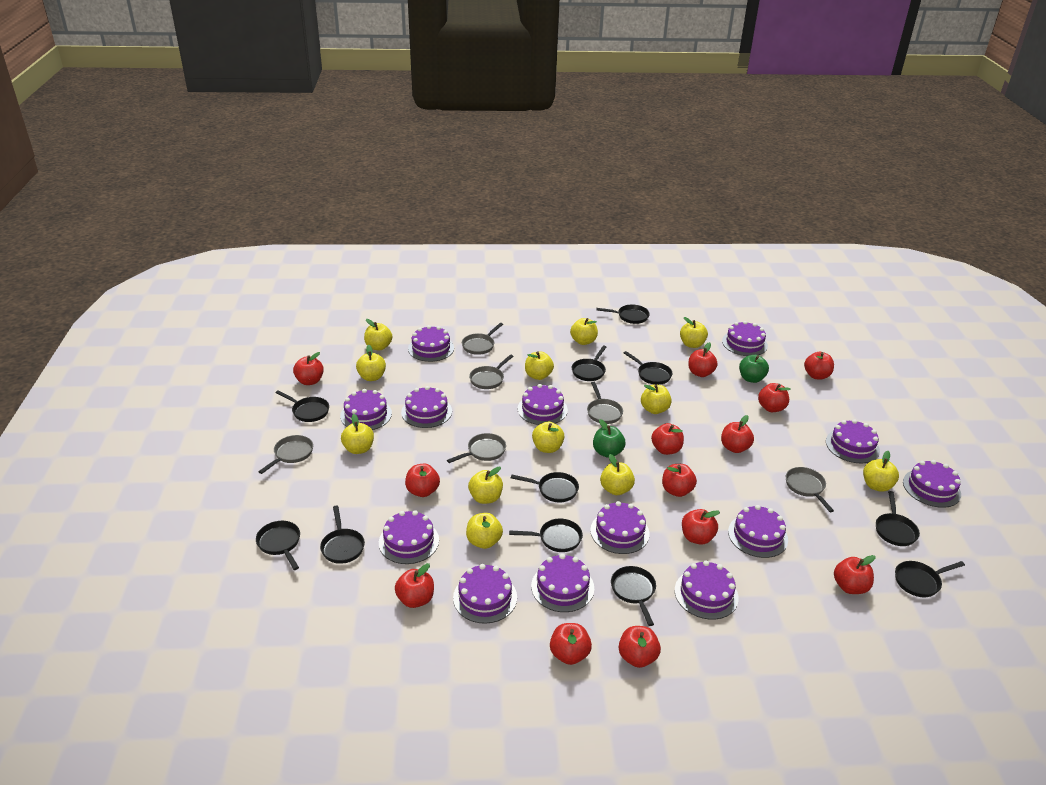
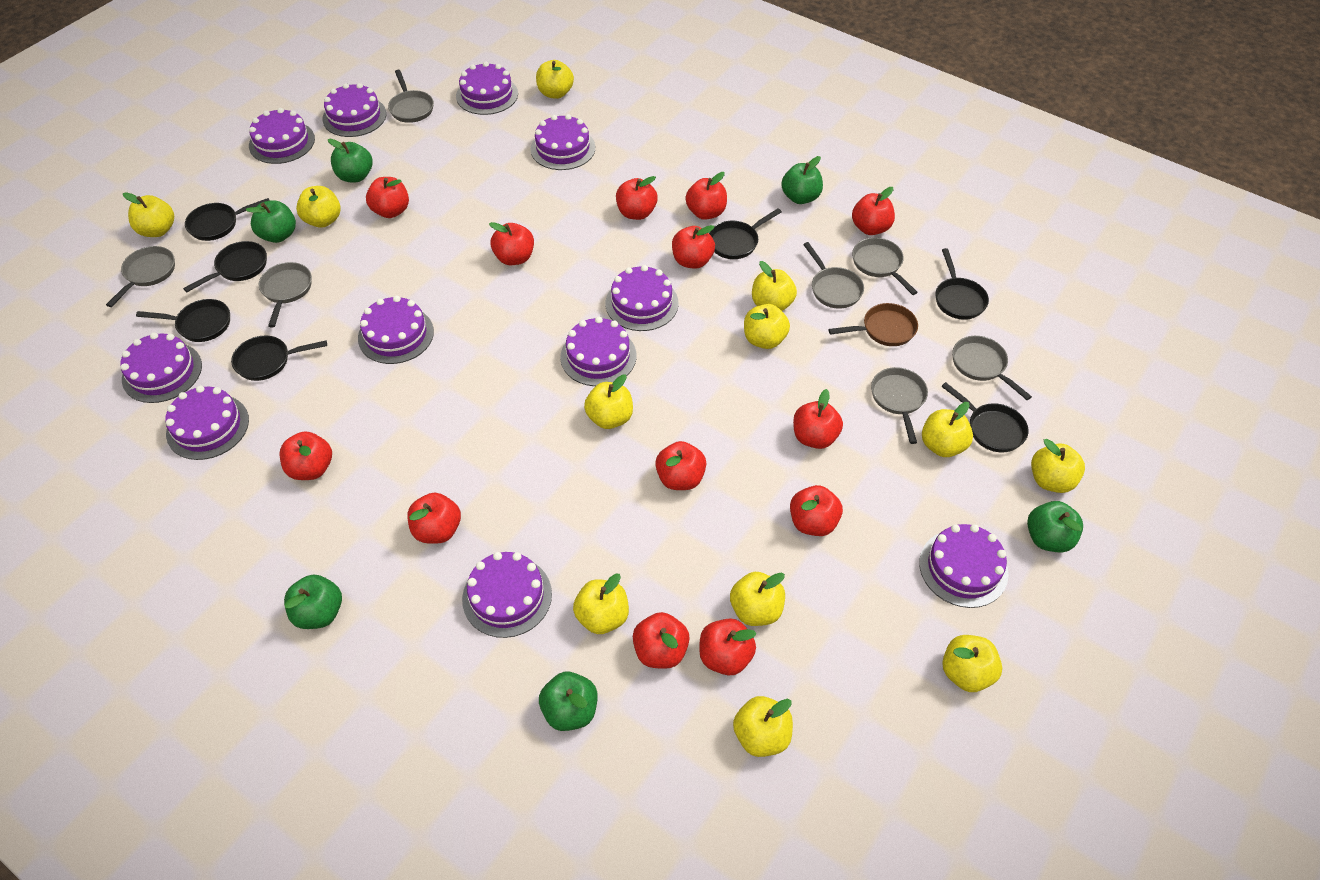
black pan: 11 -> 7
brown pan: 0 -> 1
green apple: 2 -> 6
grey pan: 6 -> 7
purple cake: 13 -> 11

